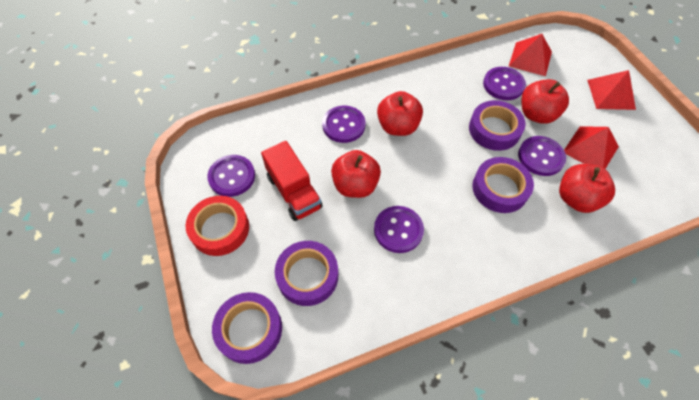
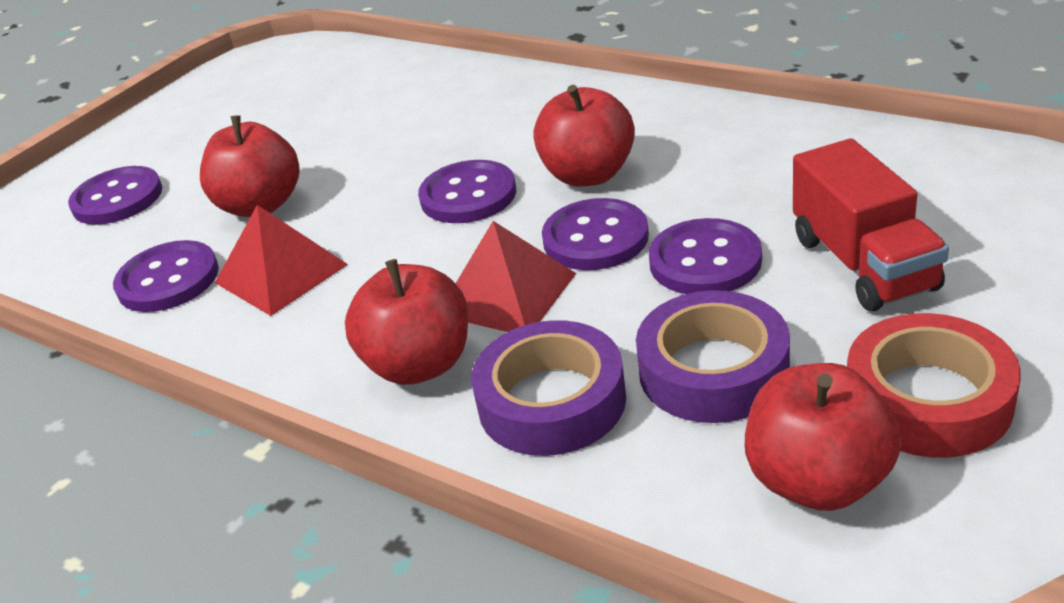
purple tape: 4 -> 2
red pyramid: 3 -> 2

